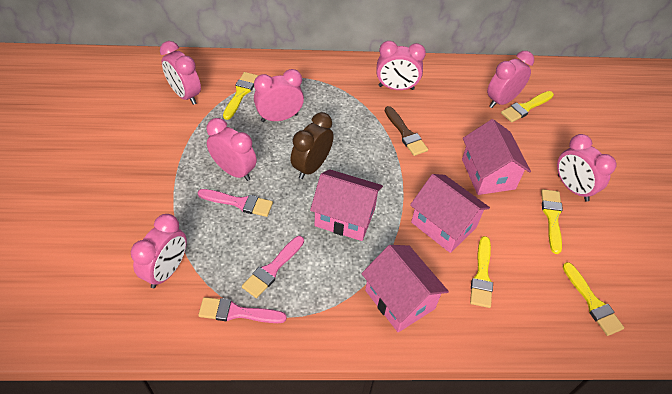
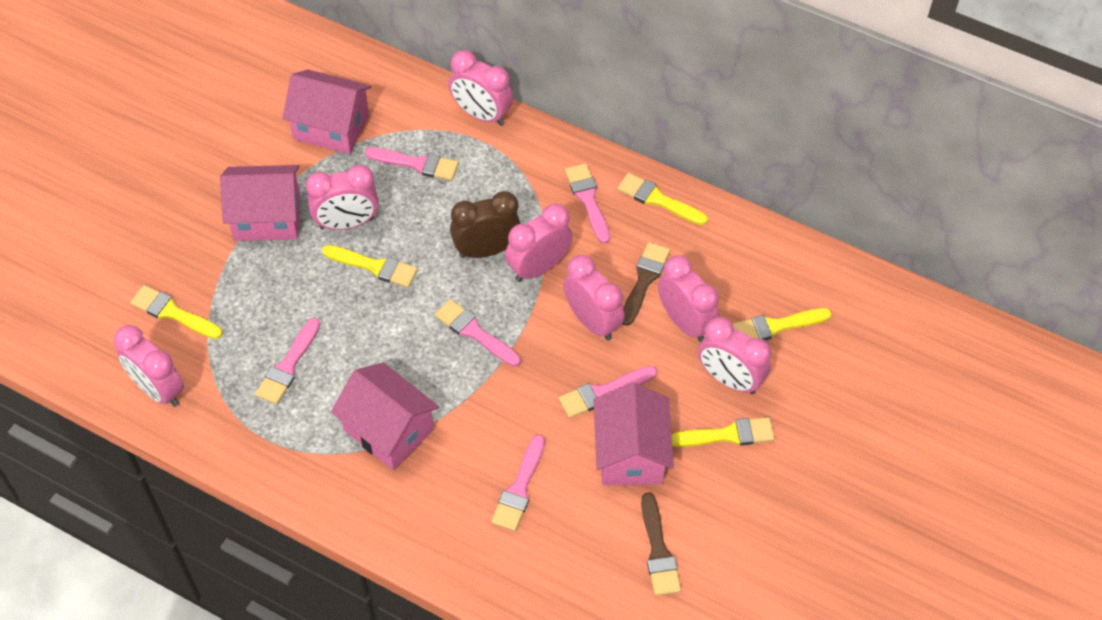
brown brush: 1 -> 2
pink brush: 3 -> 6

